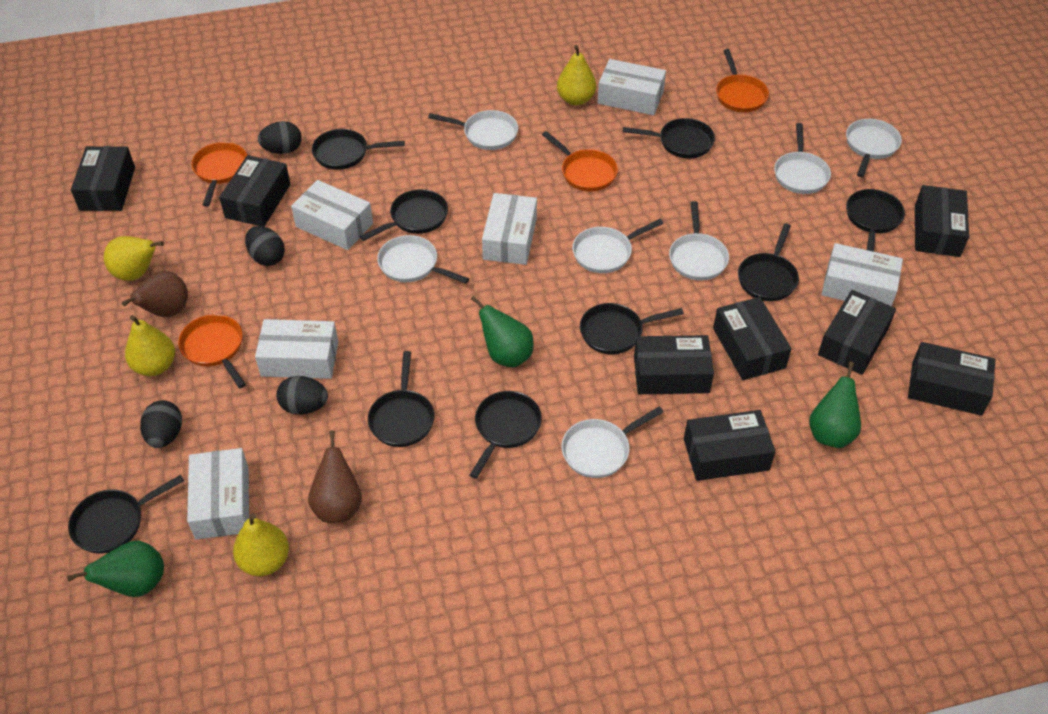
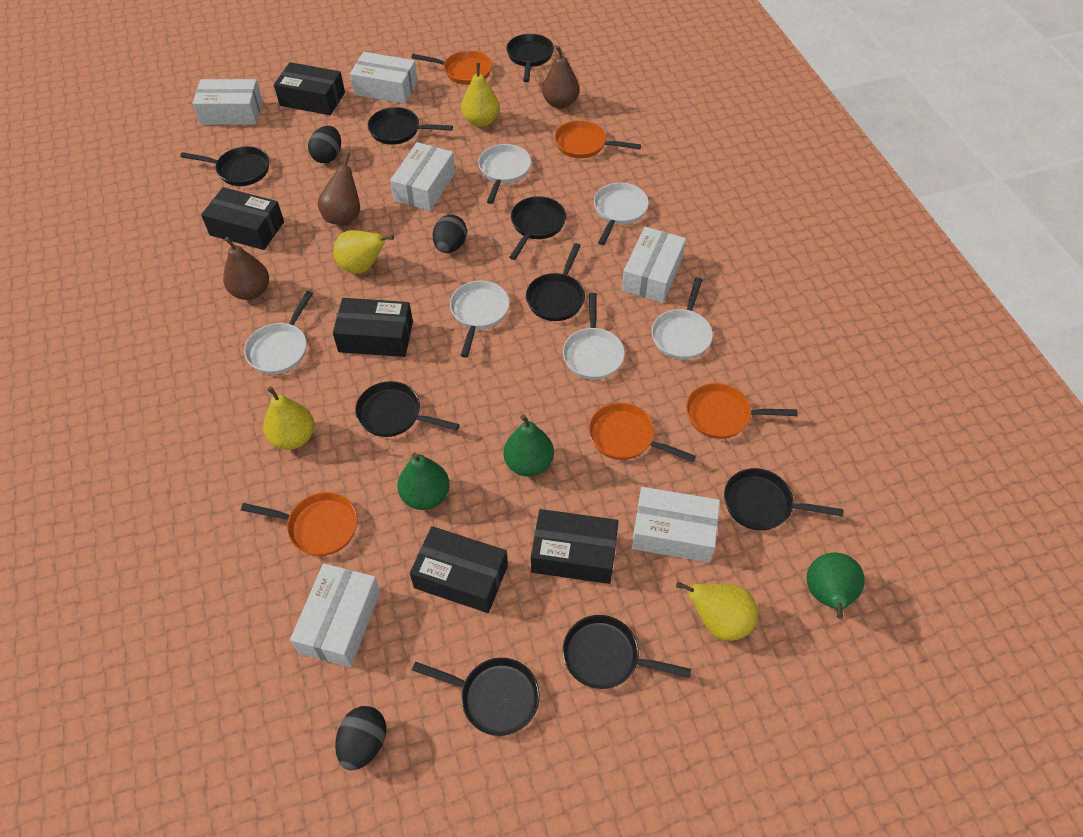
black box: 8 -> 5
black egg: 4 -> 3
brown pear: 2 -> 3
orange pan: 4 -> 5
white pan: 7 -> 6

